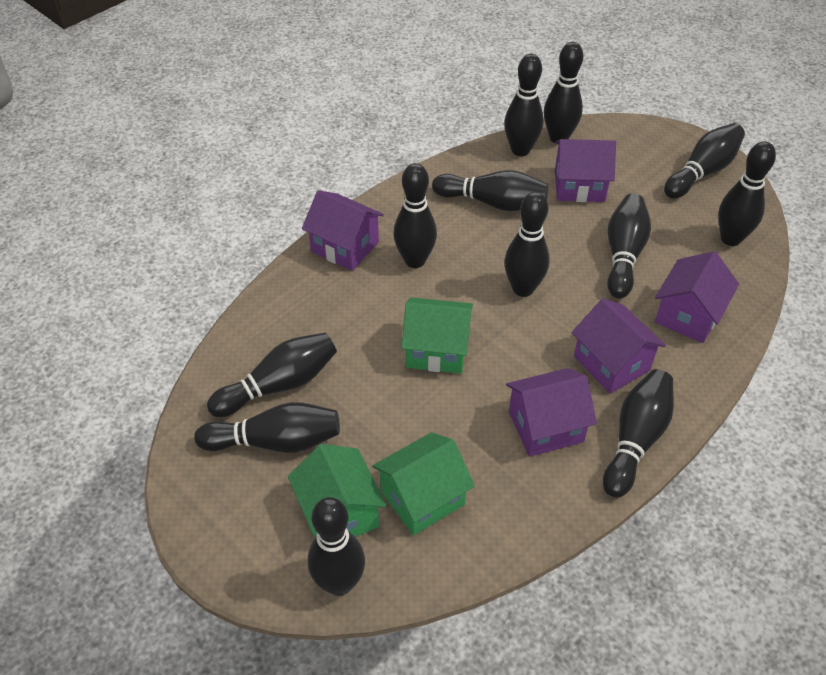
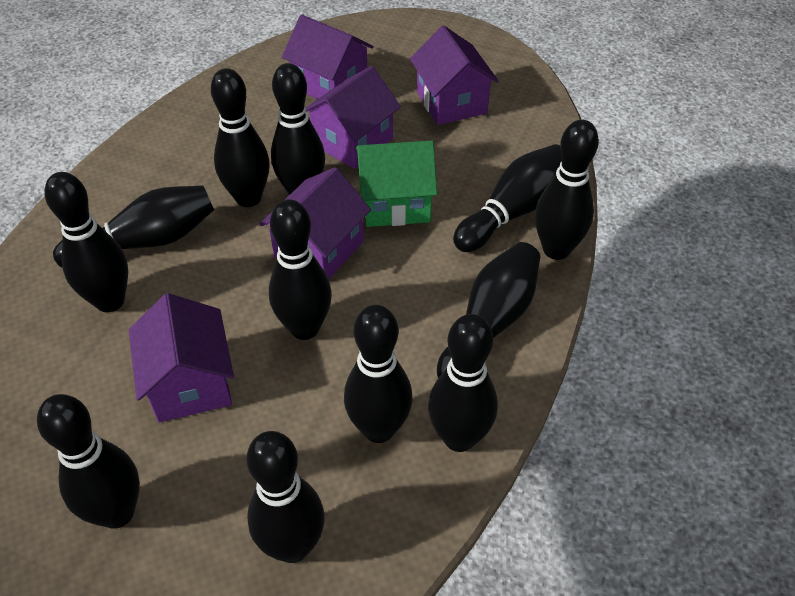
green house: 3 -> 1

